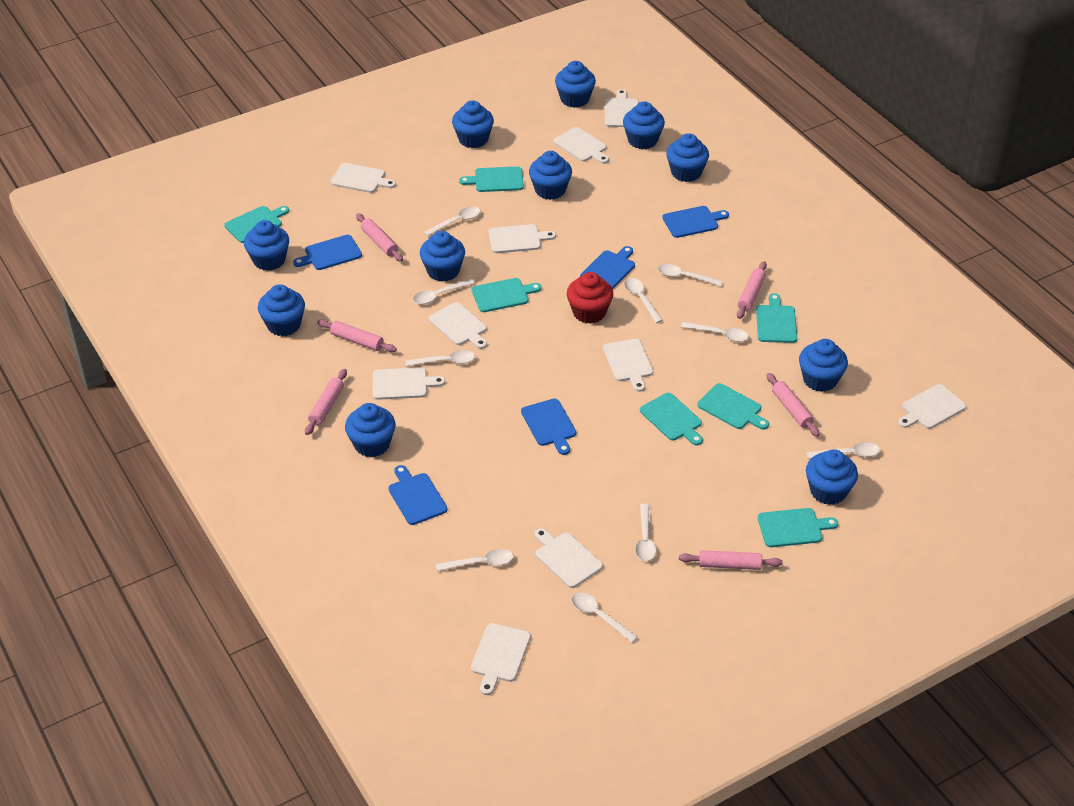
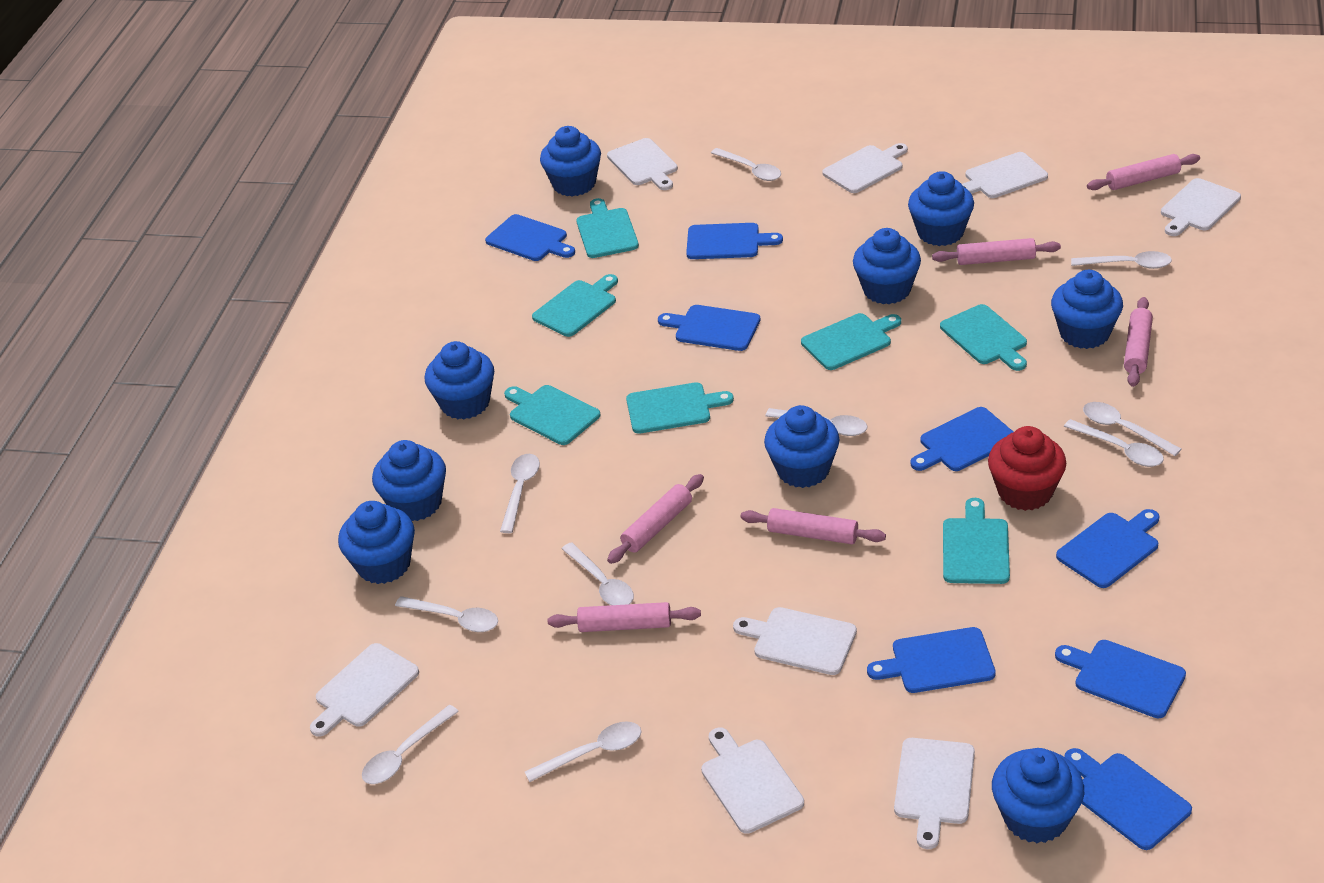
blue cupcake: 11 -> 9
blue cutting board: 5 -> 8
white cutting board: 10 -> 8

